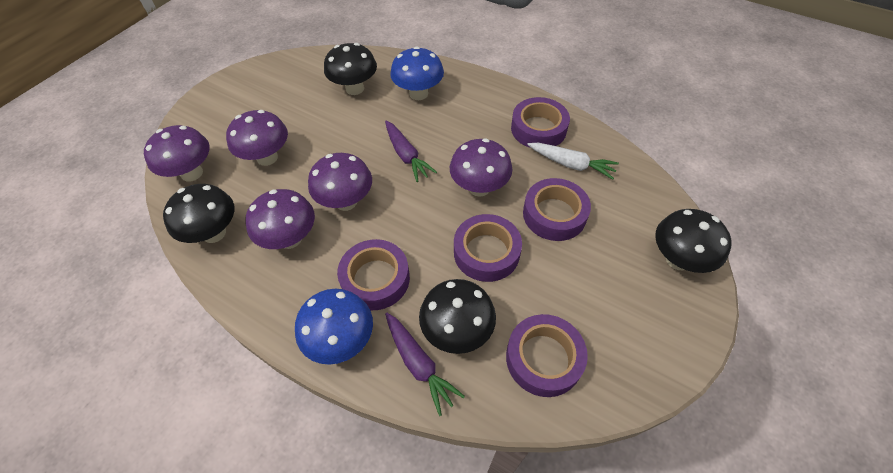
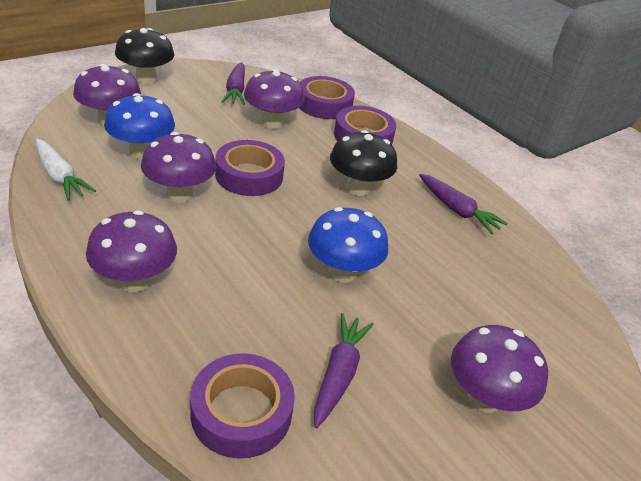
black mushroom: 4 -> 2
purple carrot: 2 -> 3
purple tape: 5 -> 4

